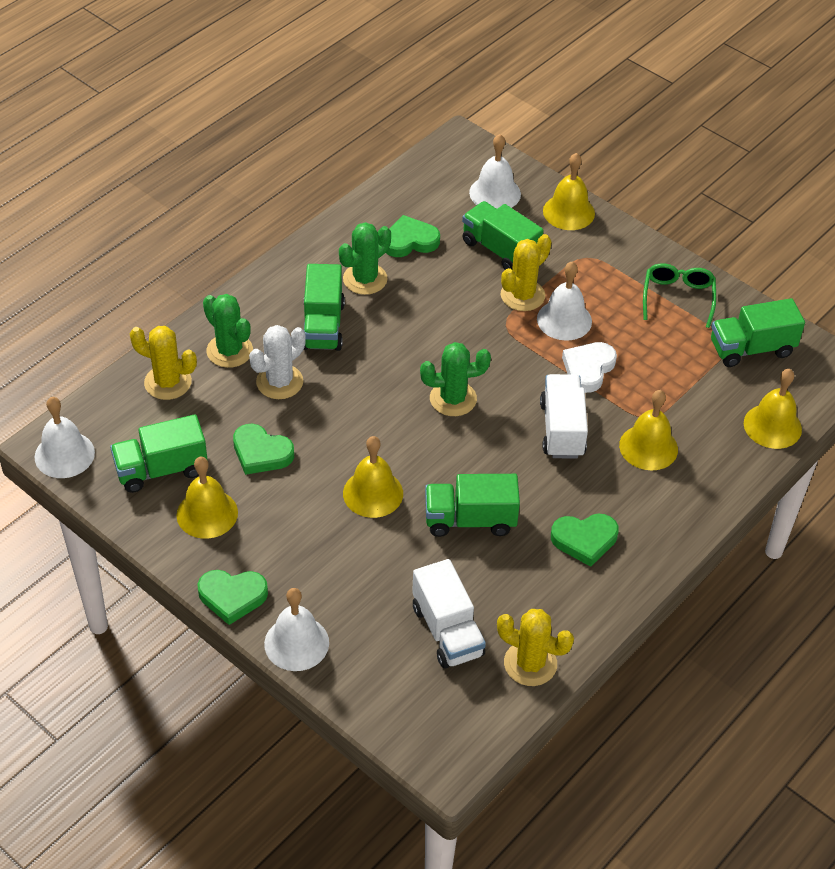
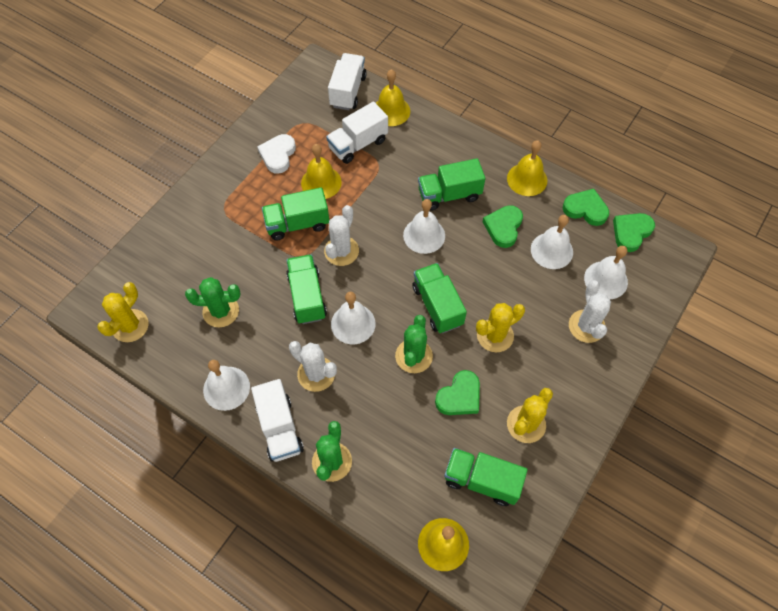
green glasses: 1 -> 0
white bell: 4 -> 5
white cactus: 1 -> 3
white truck: 2 -> 3
yellow bell: 5 -> 4

